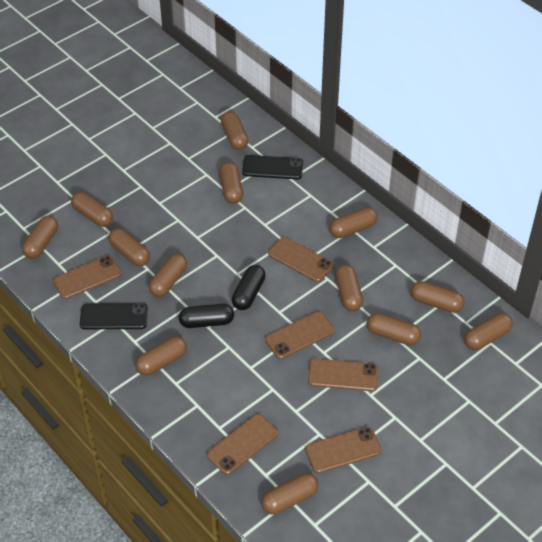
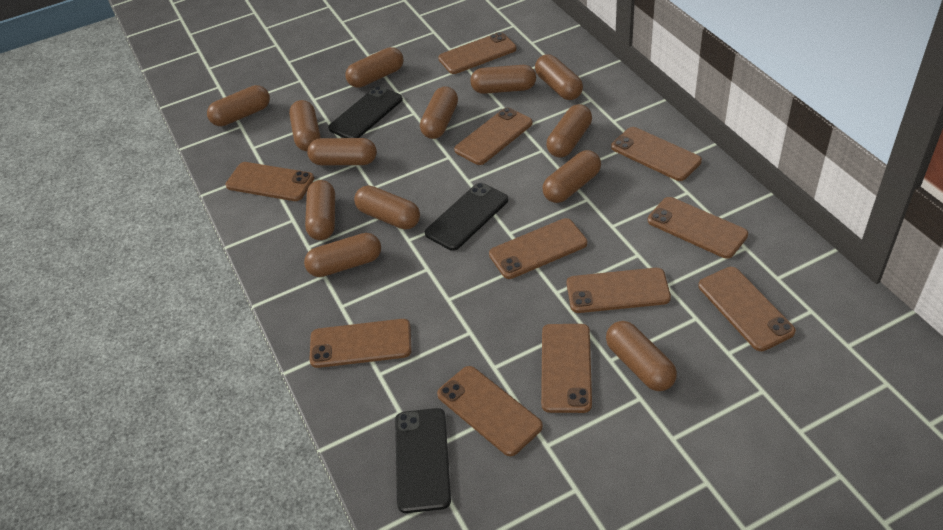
black capsule: 2 -> 0
black phone: 2 -> 3
brown phone: 6 -> 11

